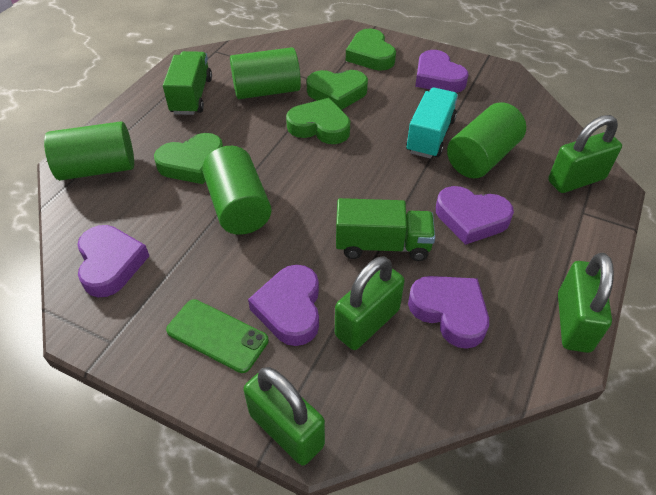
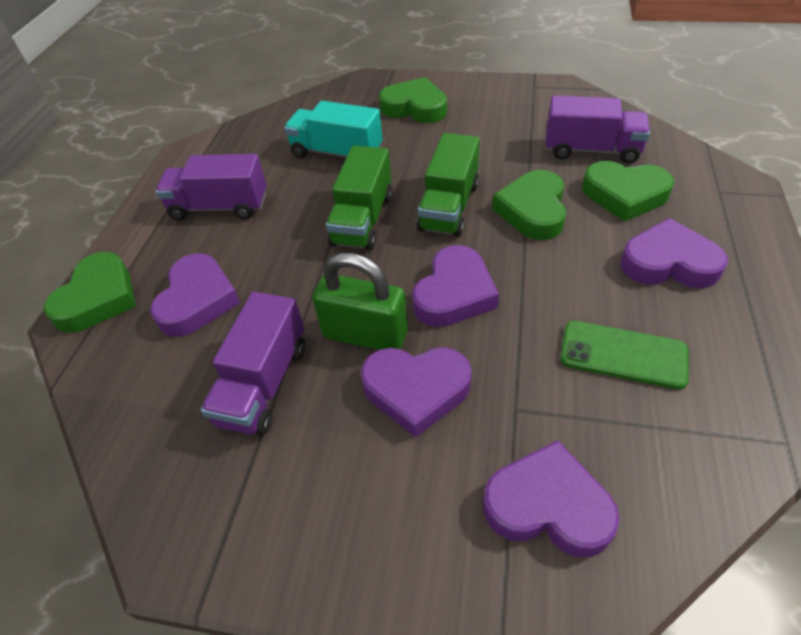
green cylinder: 4 -> 0
green padlock: 4 -> 1
purple truck: 0 -> 3

